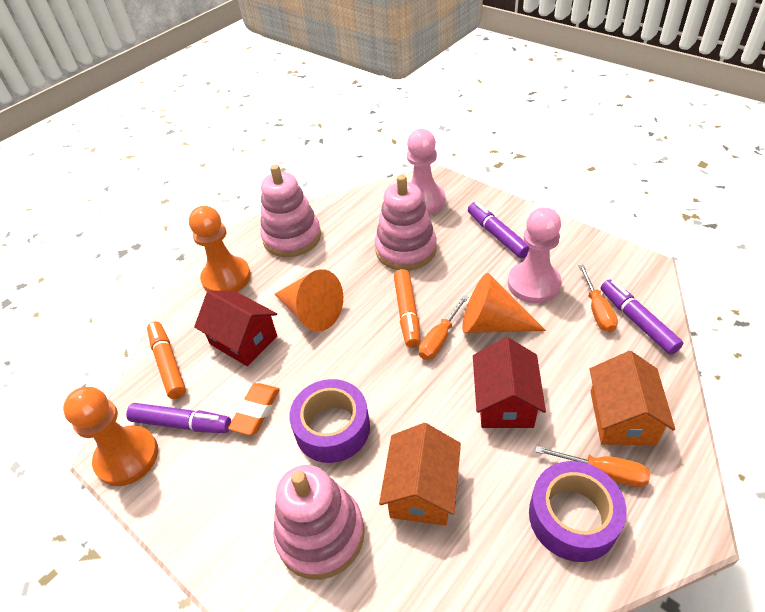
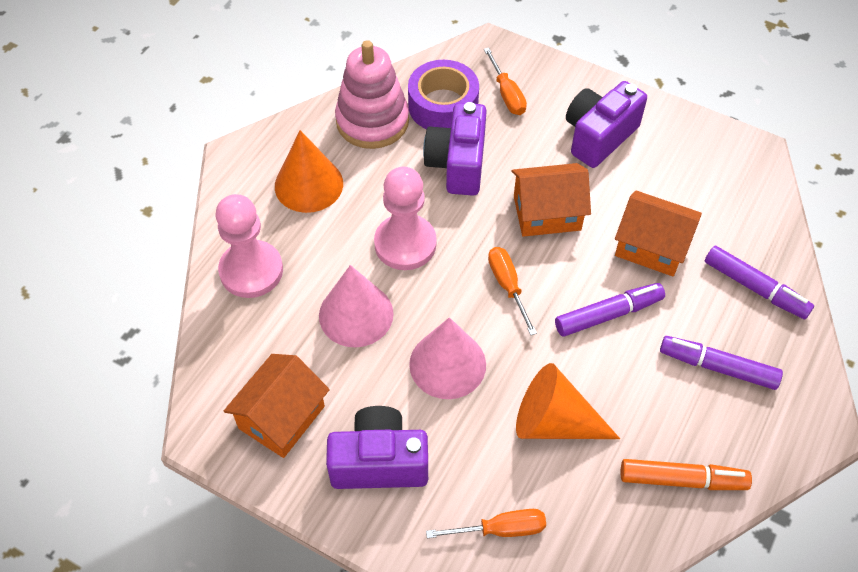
orange eraser: 1 -> 0
orange house: 2 -> 3
orange marker: 2 -> 1
orange pawn: 2 -> 0
pink cone: 0 -> 2
pink stacking toy: 3 -> 1
purple camera: 0 -> 3
purple tape: 2 -> 1
red house: 2 -> 0

